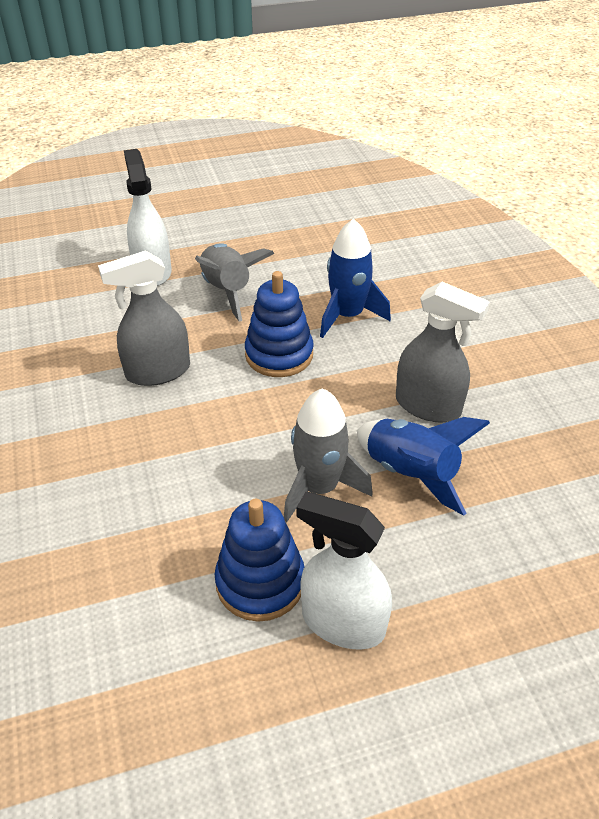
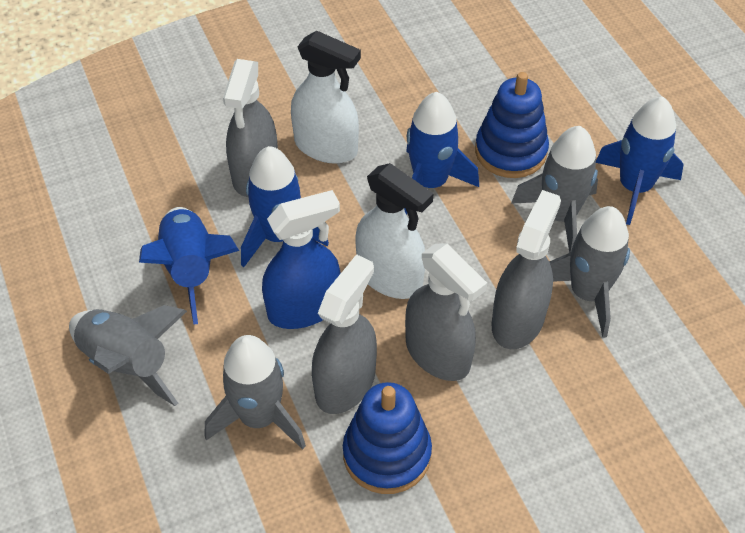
blue rocket: 2 -> 4
blue spray bottle: 0 -> 1
grey rocket: 2 -> 4
grey spray bottle: 2 -> 4

